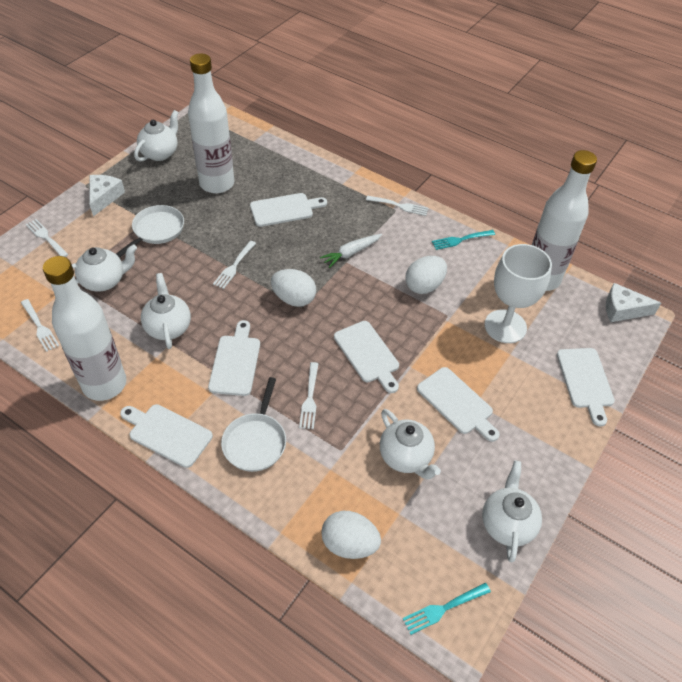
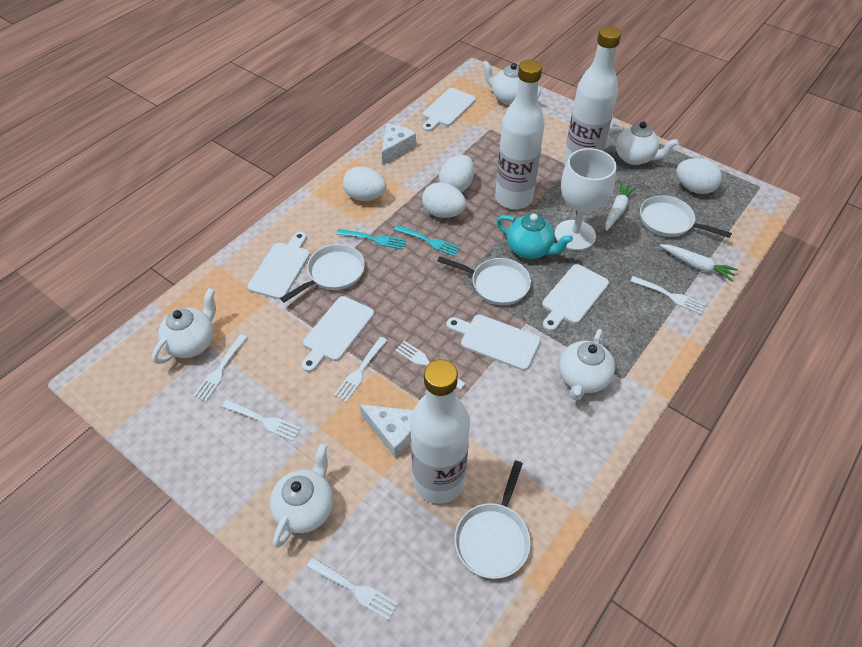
turquoise teapot: 0 -> 1
white carrot: 1 -> 2
white cutting board: 6 -> 5
white egg: 3 -> 4
white fork: 5 -> 6
white pan: 2 -> 4

